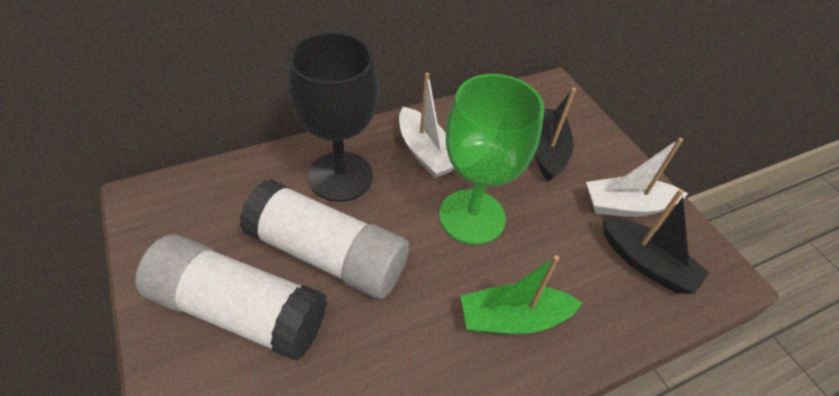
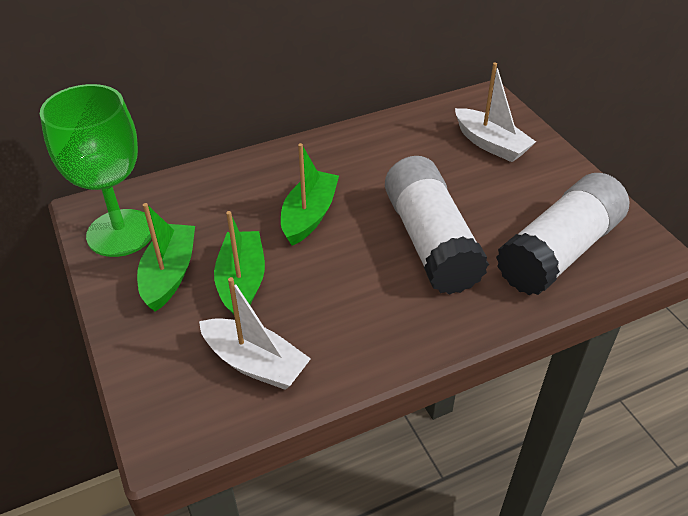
black boat: 2 -> 0
black goblet: 1 -> 0
green boat: 1 -> 3

